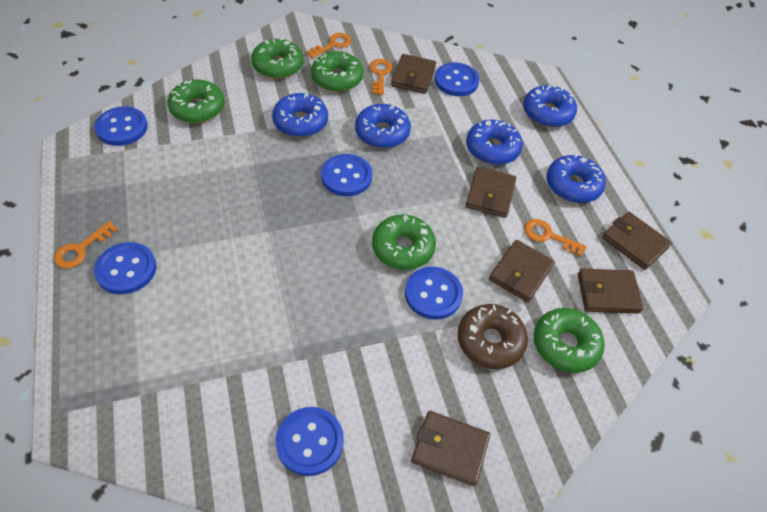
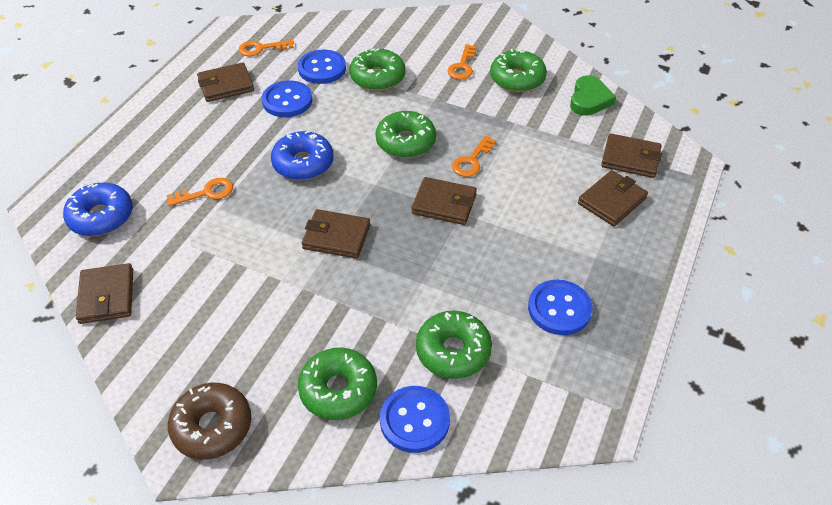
blue button: 6 -> 4
blue donut: 5 -> 2
green heart: 0 -> 1

